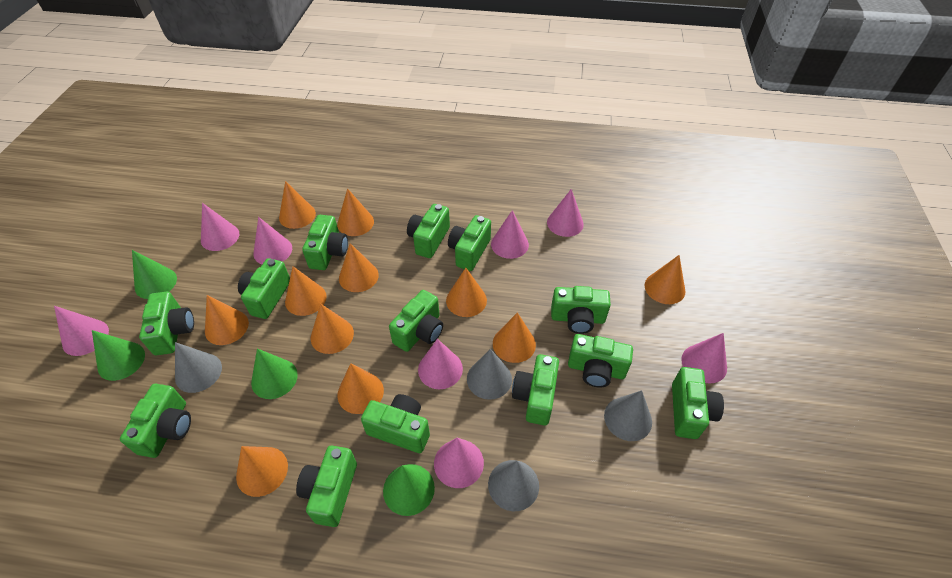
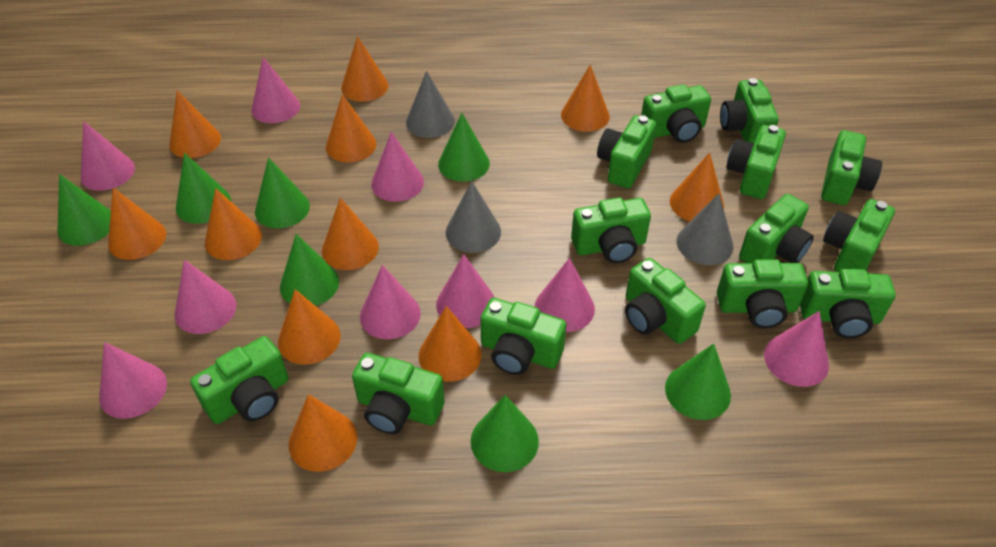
green camera: 13 -> 14
green cone: 4 -> 7
grey cone: 4 -> 3
pink cone: 8 -> 9

